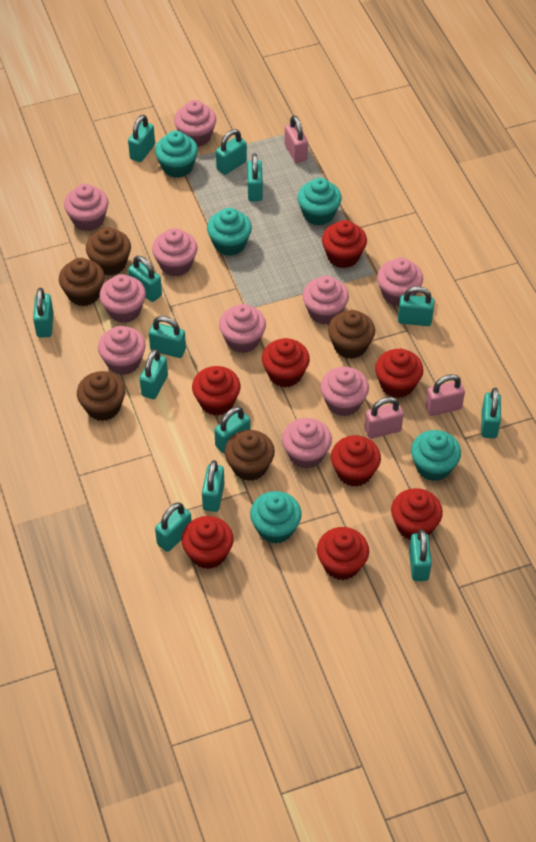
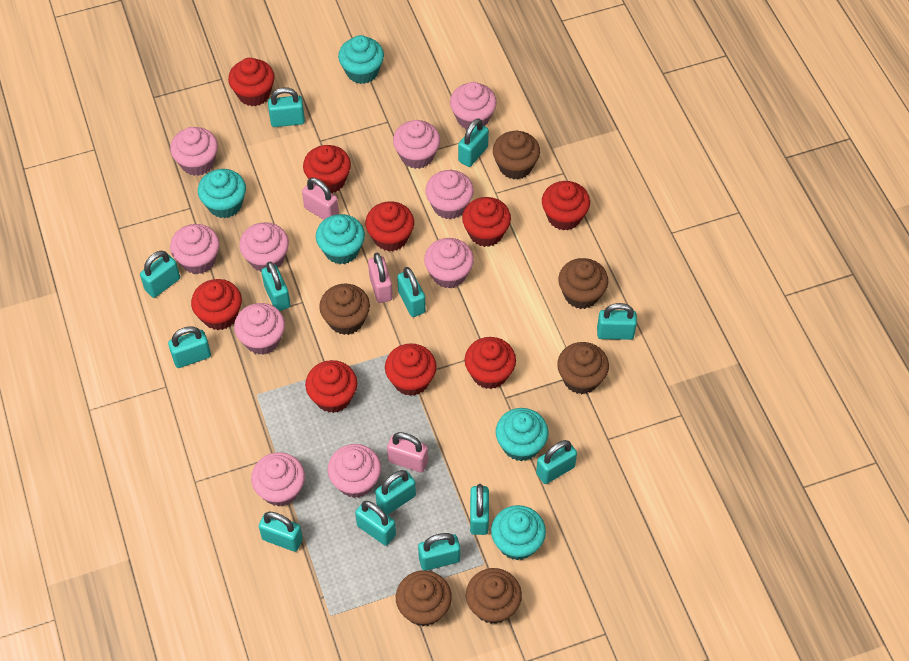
brown cupcake: 5 -> 6
red cupcake: 8 -> 9

